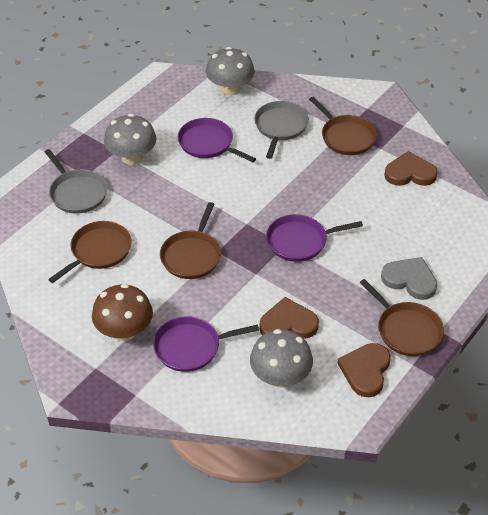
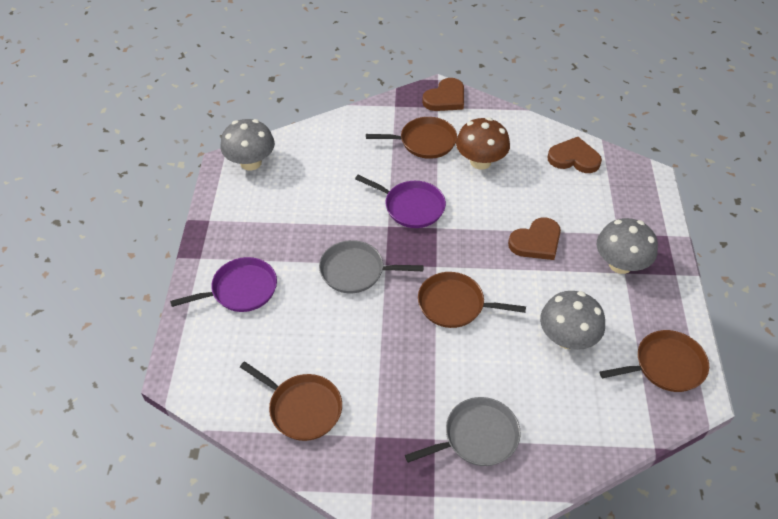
grey heart: 1 -> 0
purple pan: 3 -> 2

